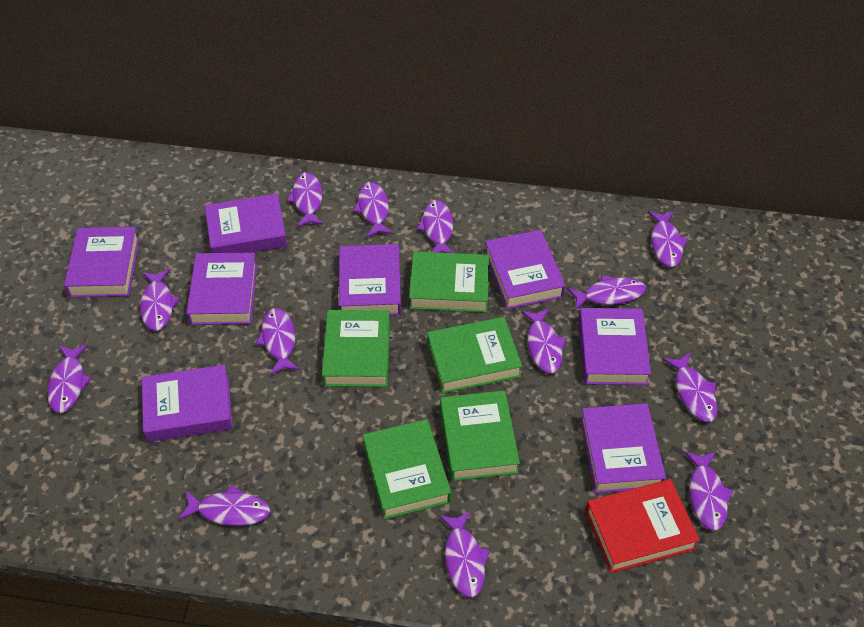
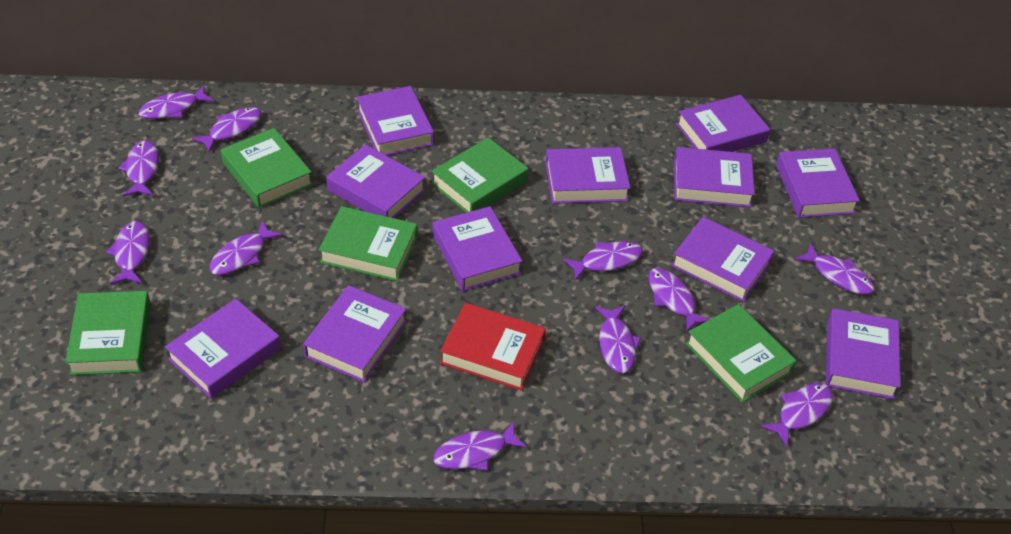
purple book: 8 -> 11
purple fish: 13 -> 11

